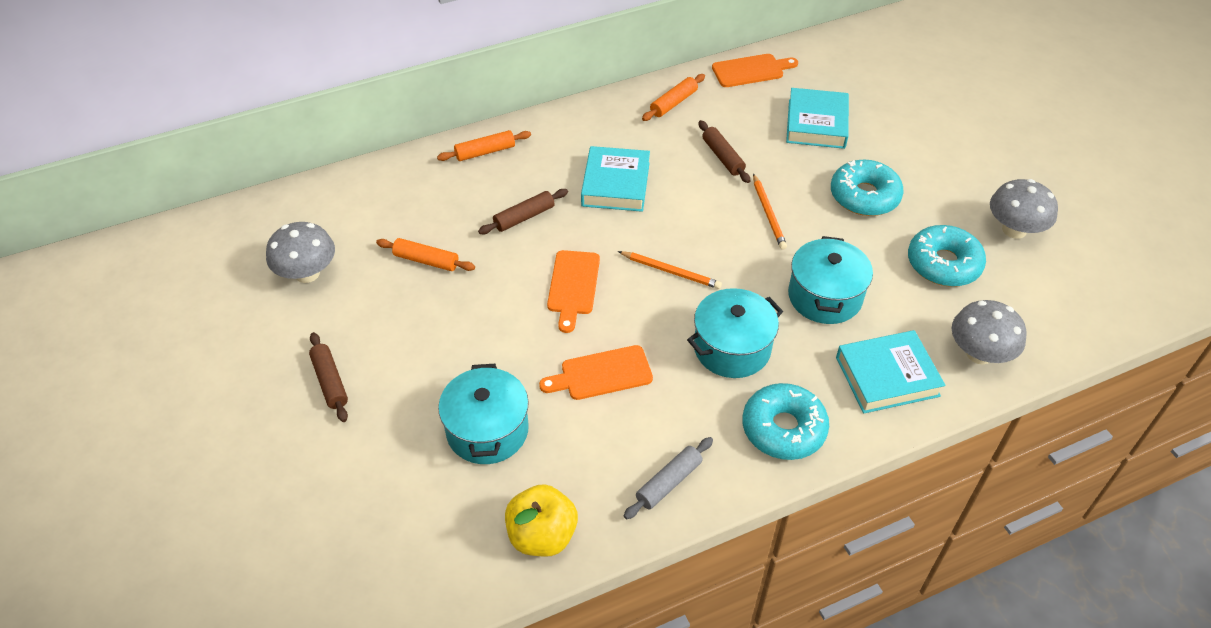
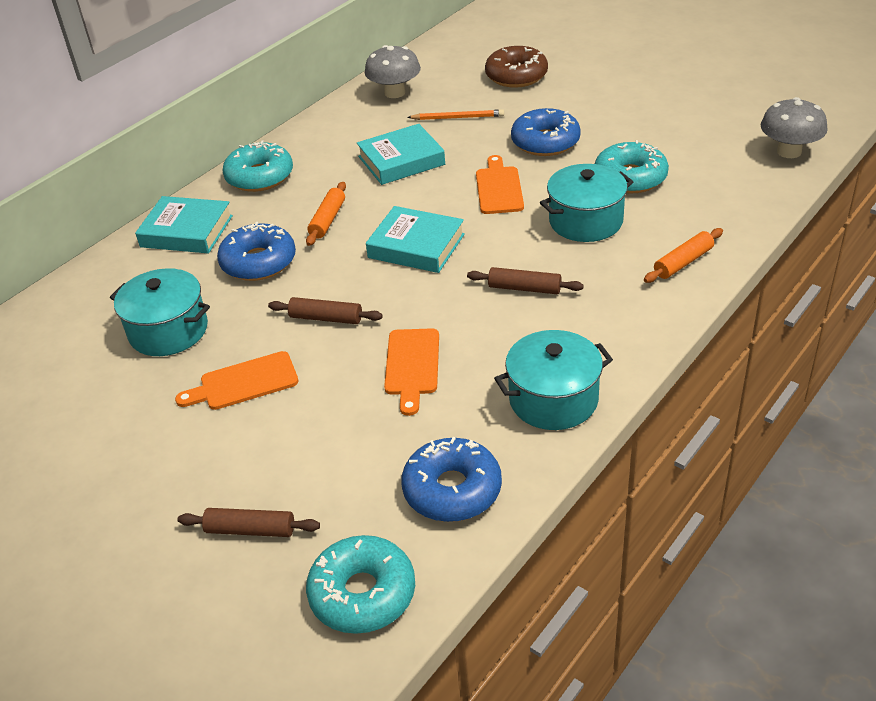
blue donut: 0 -> 3
brown donut: 0 -> 1
grey mushroom: 3 -> 2
grey rolling pin: 1 -> 0
orange pencil: 2 -> 1
orange rolling pin: 3 -> 2
yellow apple: 1 -> 0

